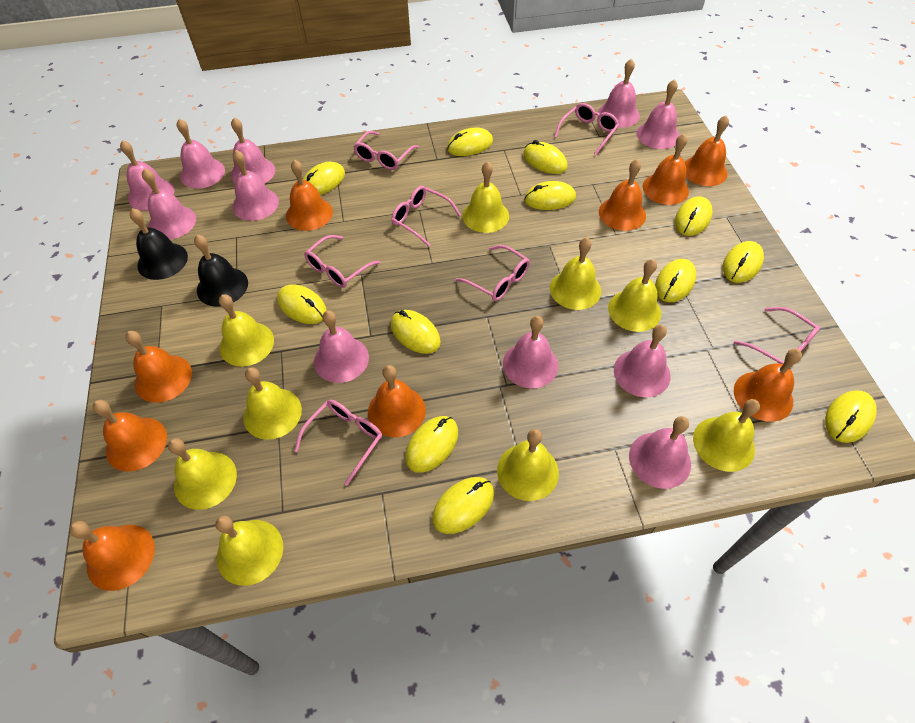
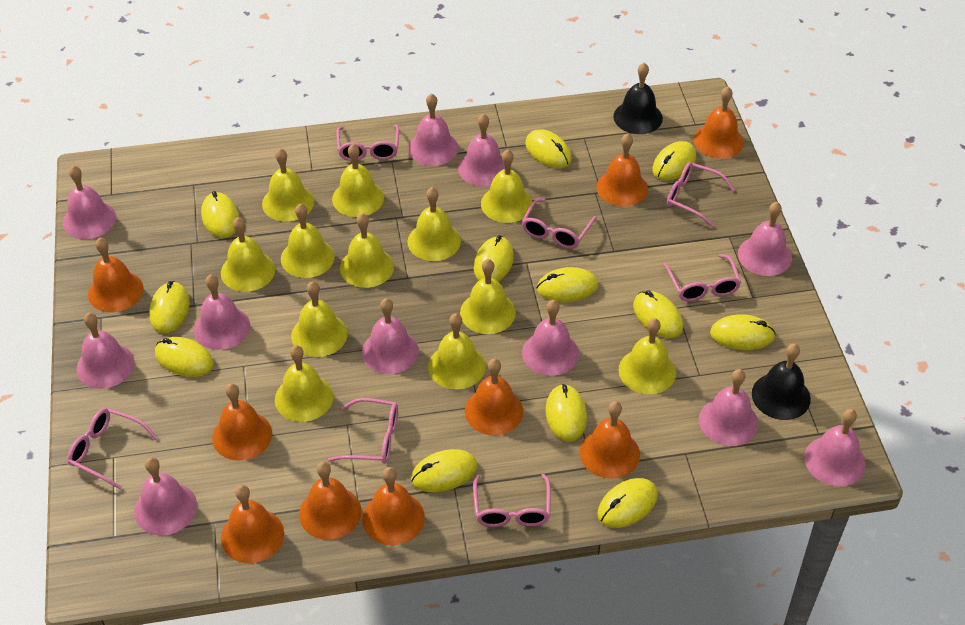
yellow bell: 9 -> 12

